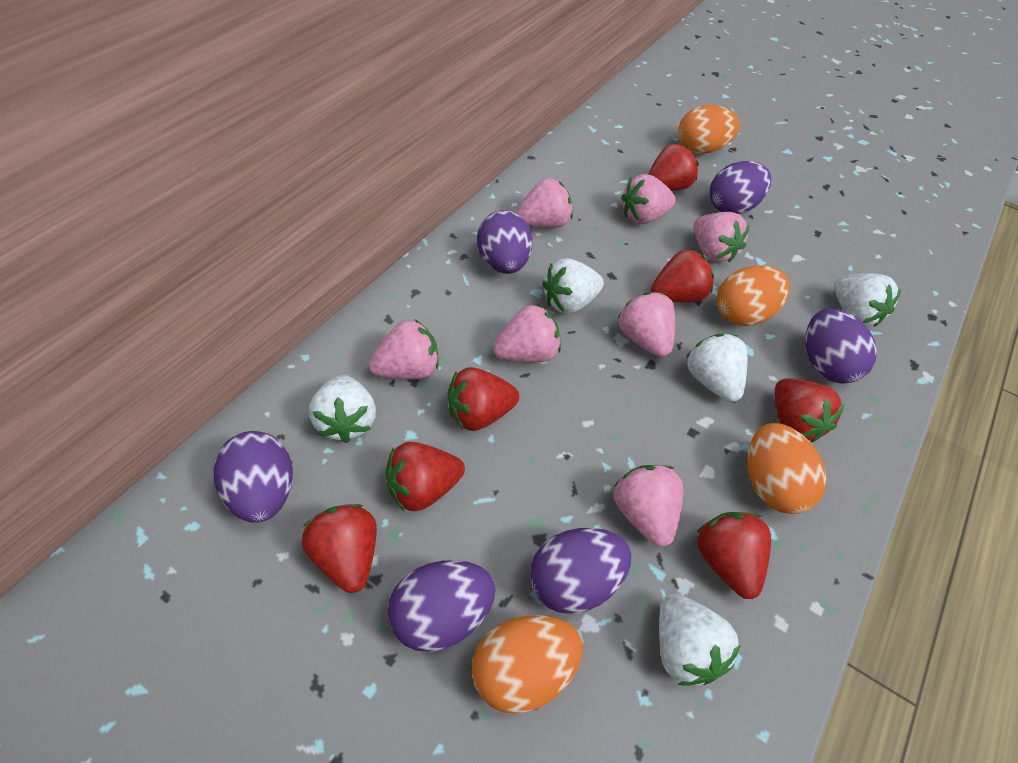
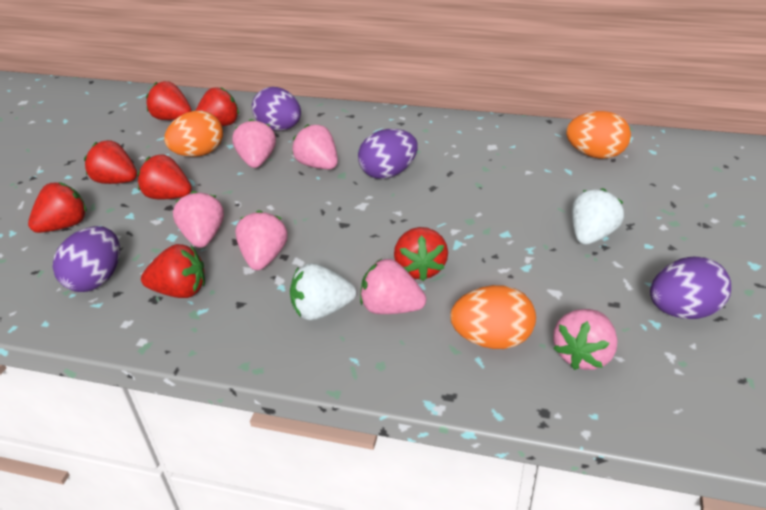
orange egg: 4 -> 3
pink strawberry: 7 -> 6
purple egg: 6 -> 4
white strawberry: 5 -> 2

